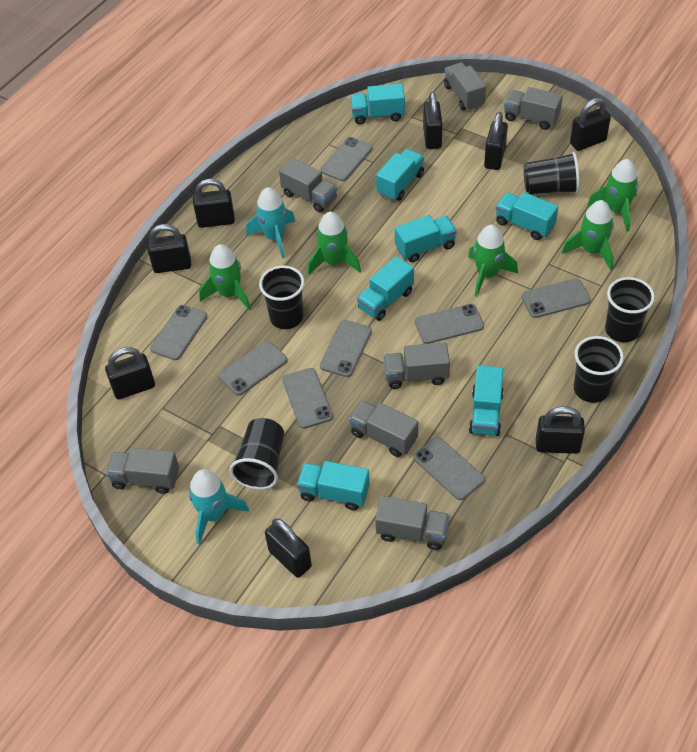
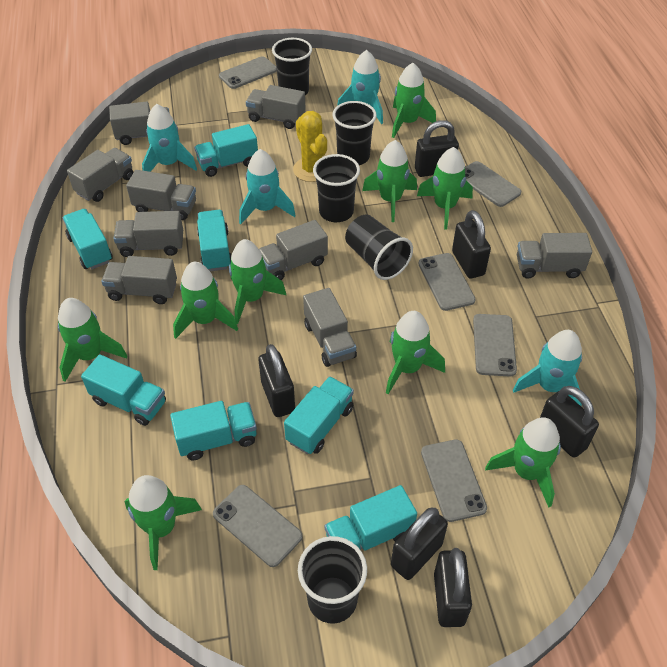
black padlock: 8 -> 6
green rocket: 5 -> 9
grey phone: 8 -> 6
grey truck: 7 -> 9
turquoise rocket: 2 -> 4
yellow cactus: 0 -> 1

